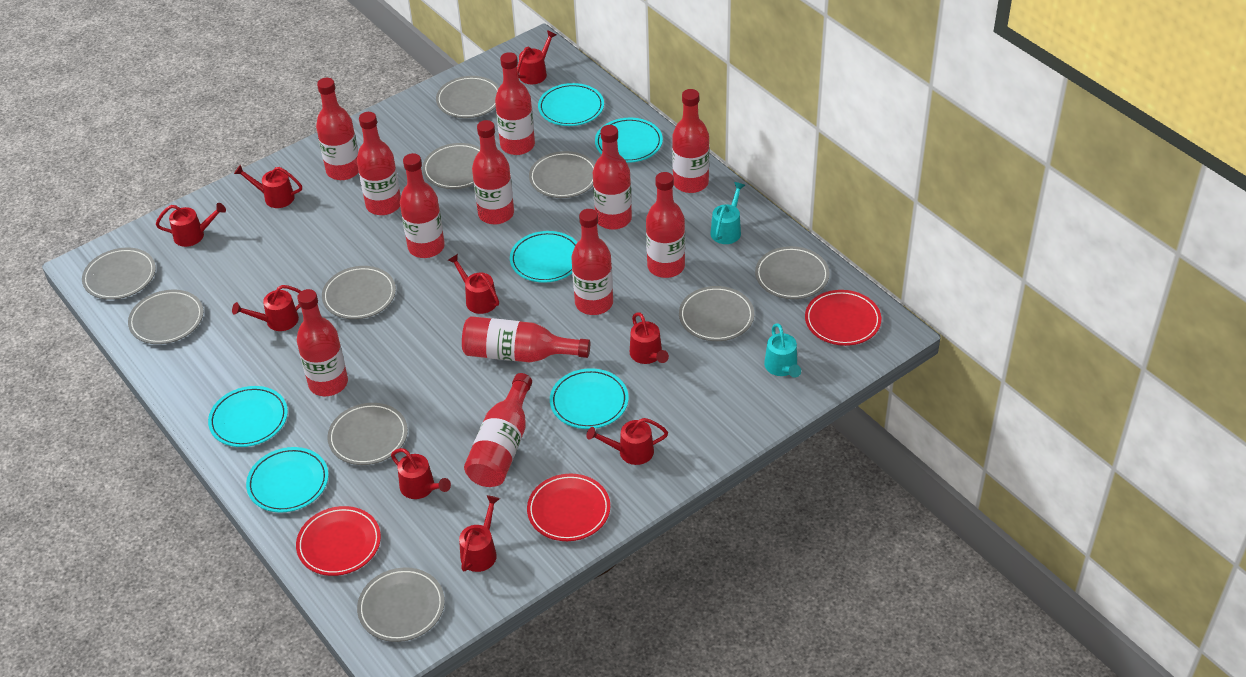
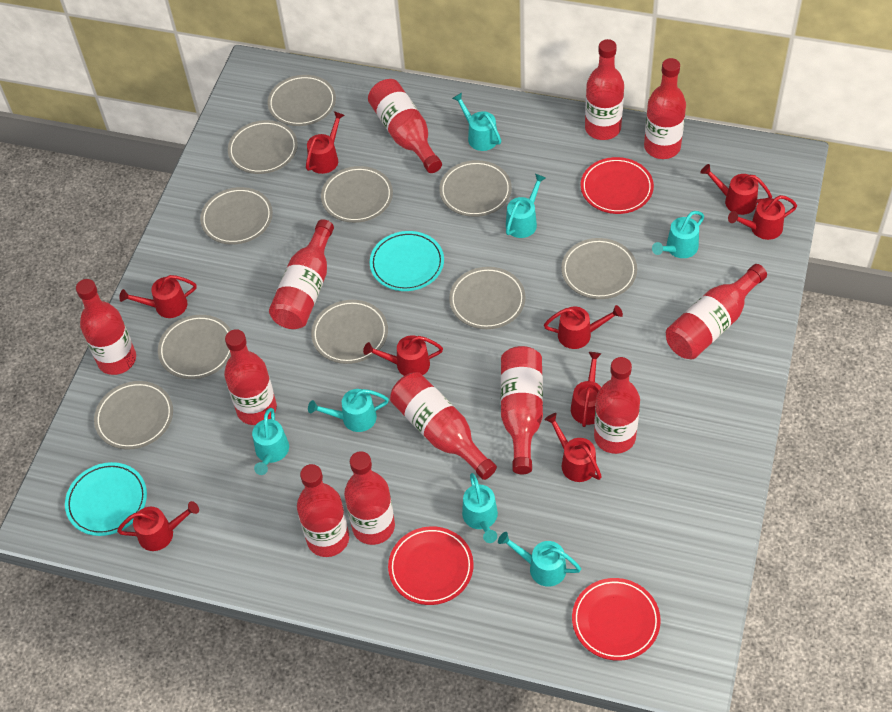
turquoise plate: 6 -> 2
turquoise watering can: 2 -> 7

